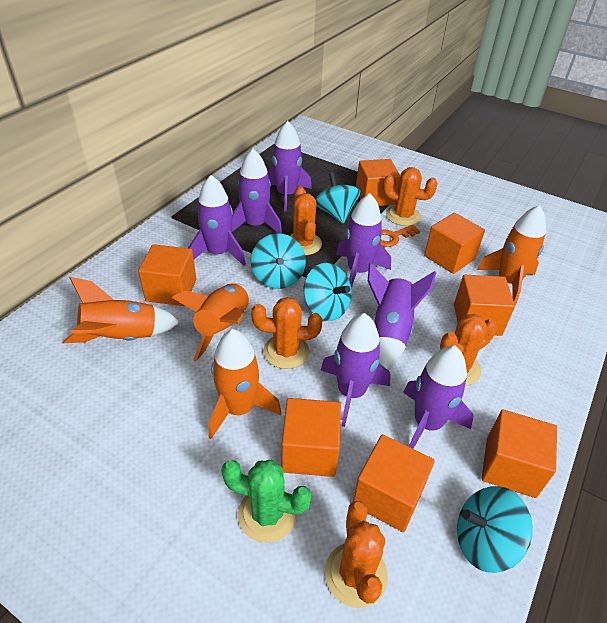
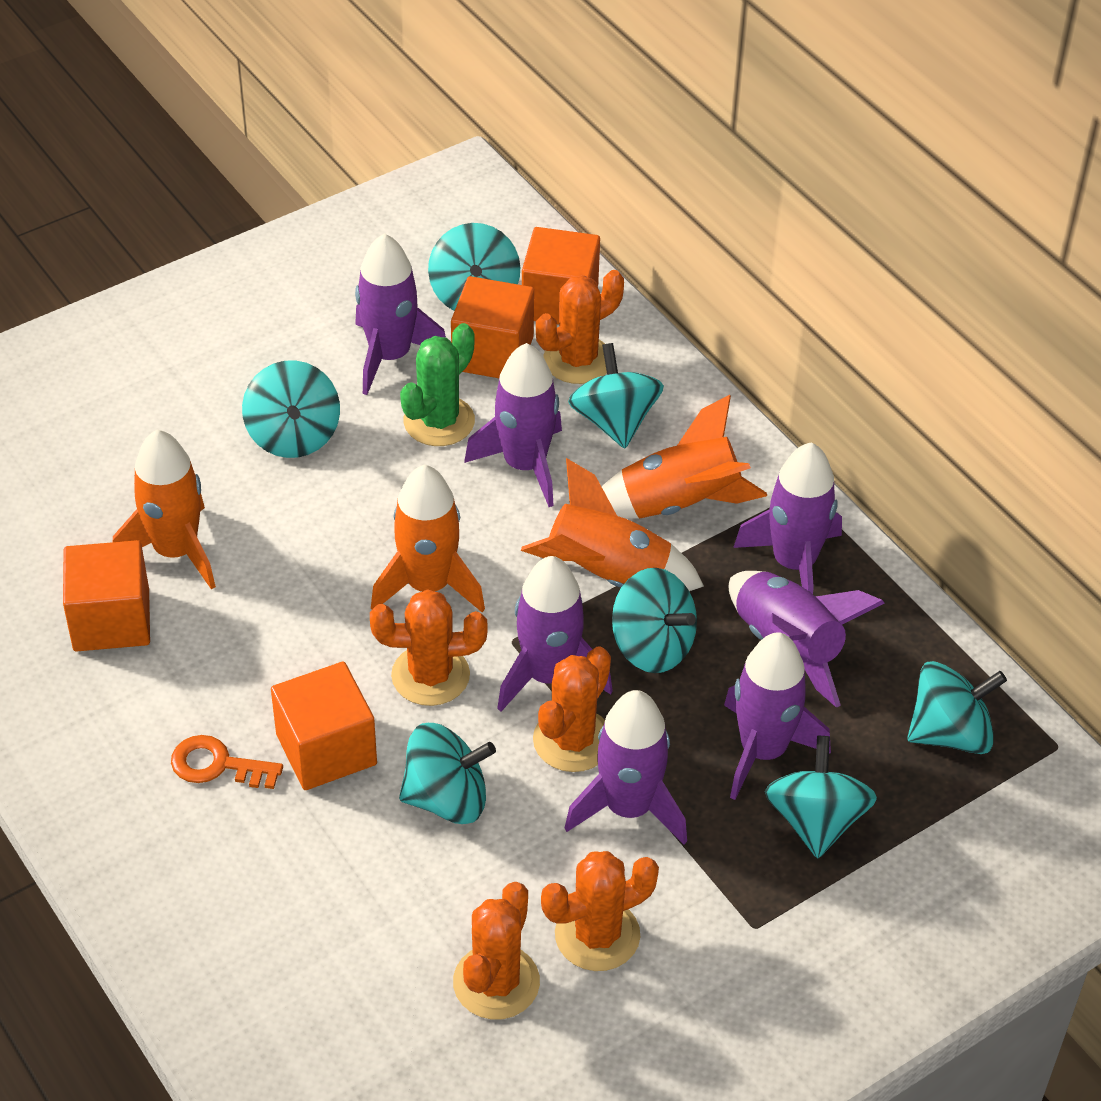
orange cube: 7 -> 4
turquoise spinning top: 4 -> 7

